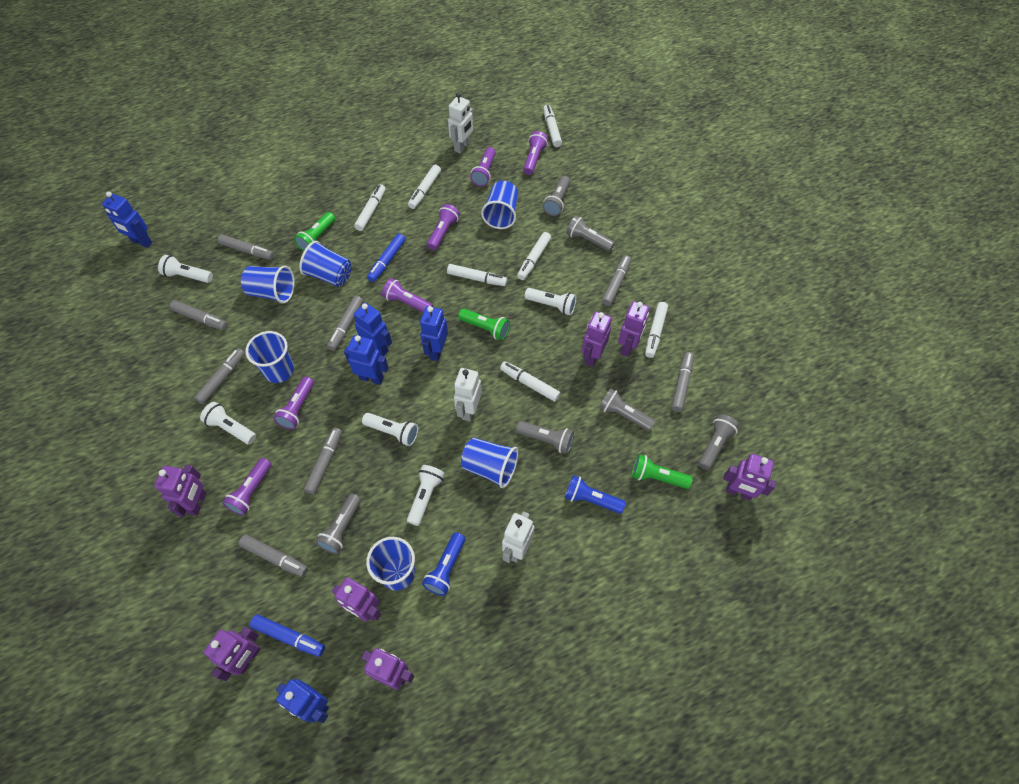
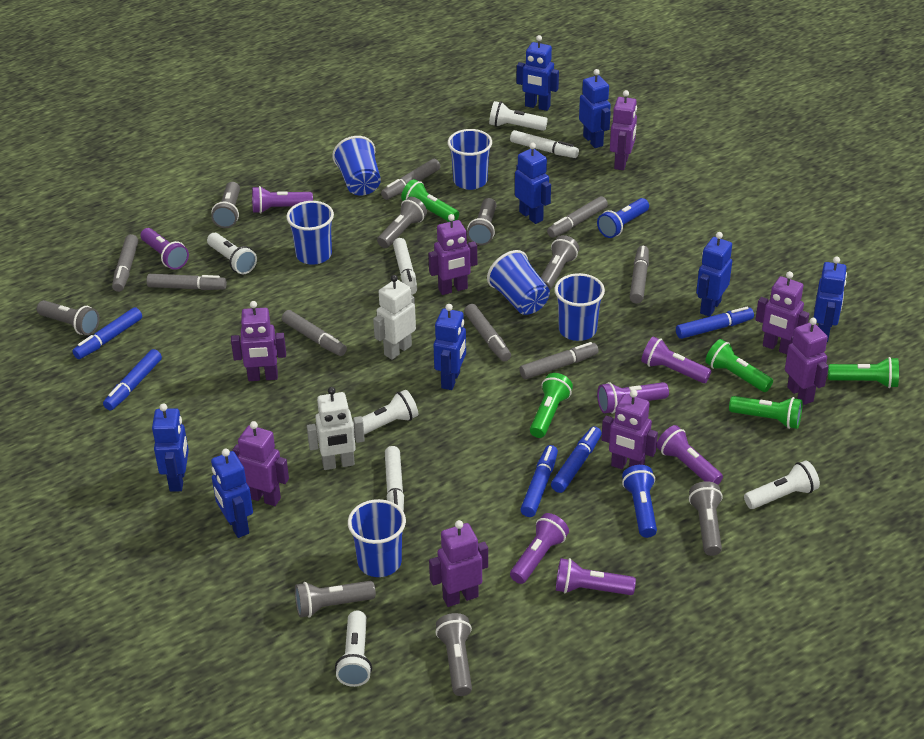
blue marker: 2 -> 5
blue robot: 5 -> 8
green flashlight: 3 -> 5
grey flashlight: 6 -> 8
purple flashlight: 6 -> 7
purple robot: 7 -> 8
white marker: 7 -> 3
white robot: 3 -> 2

